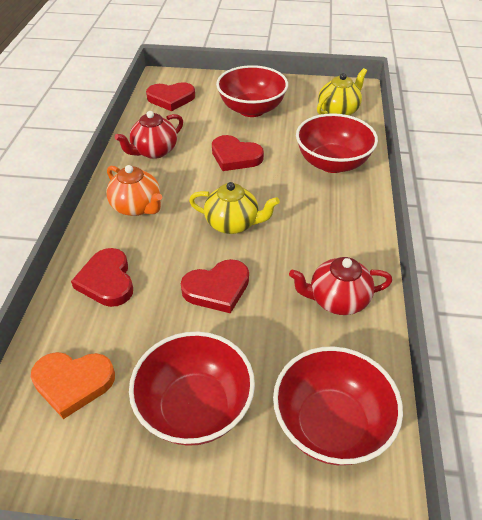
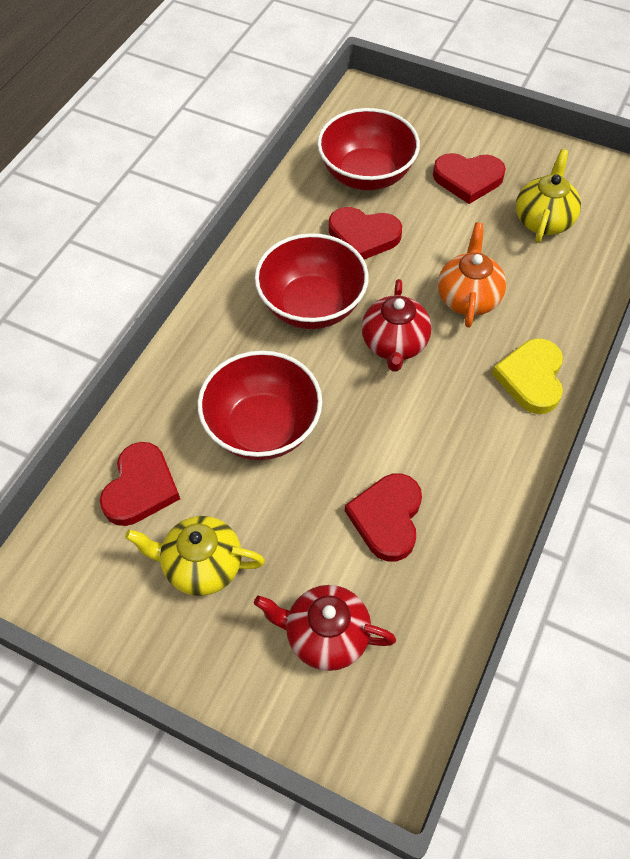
orange heart: 1 -> 0
red bowl: 4 -> 3
yellow heart: 0 -> 1

